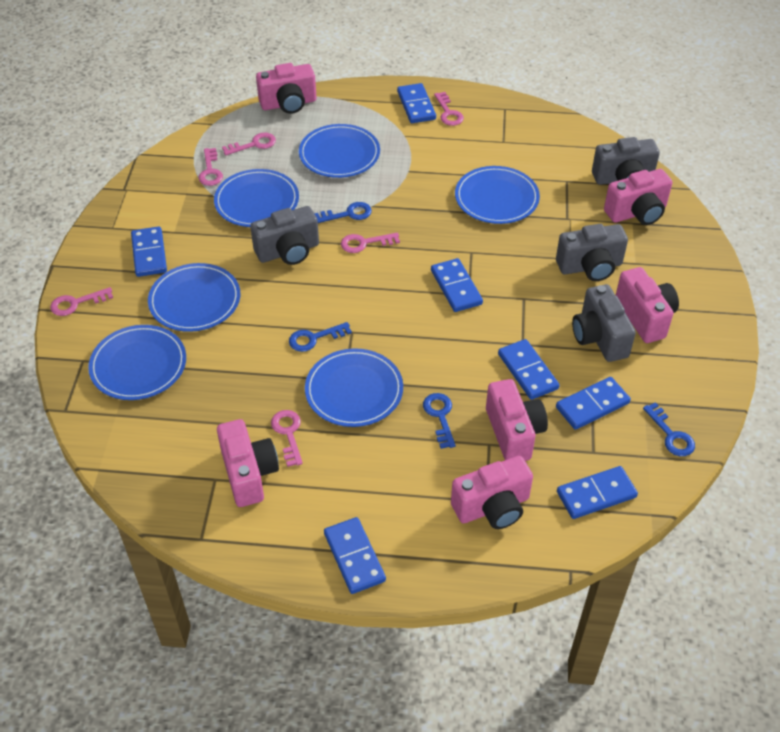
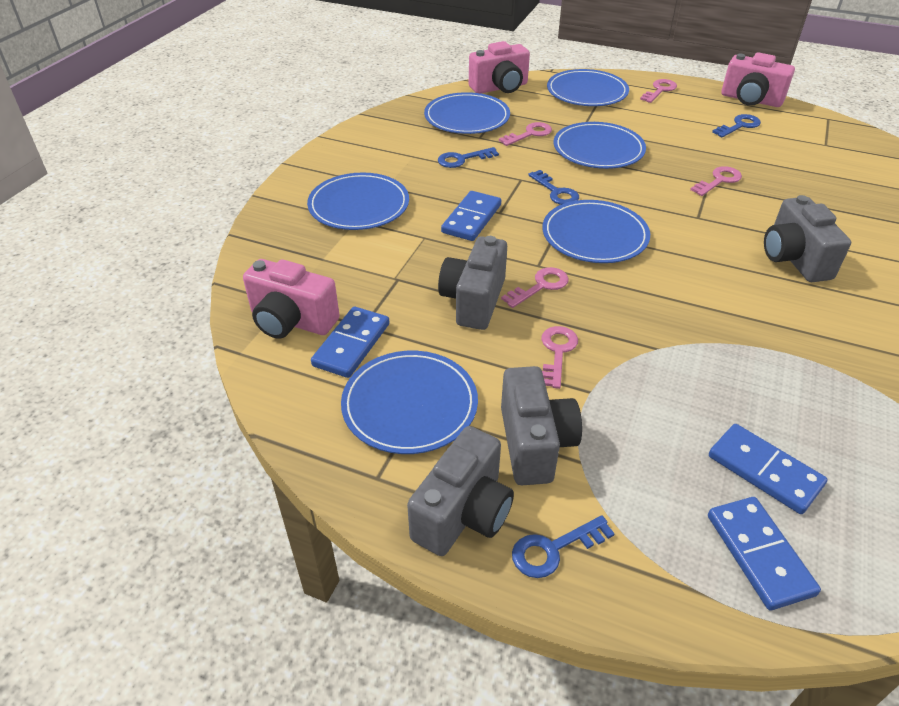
blue domino: 7 -> 4
pink camera: 6 -> 3
pink key: 6 -> 5

